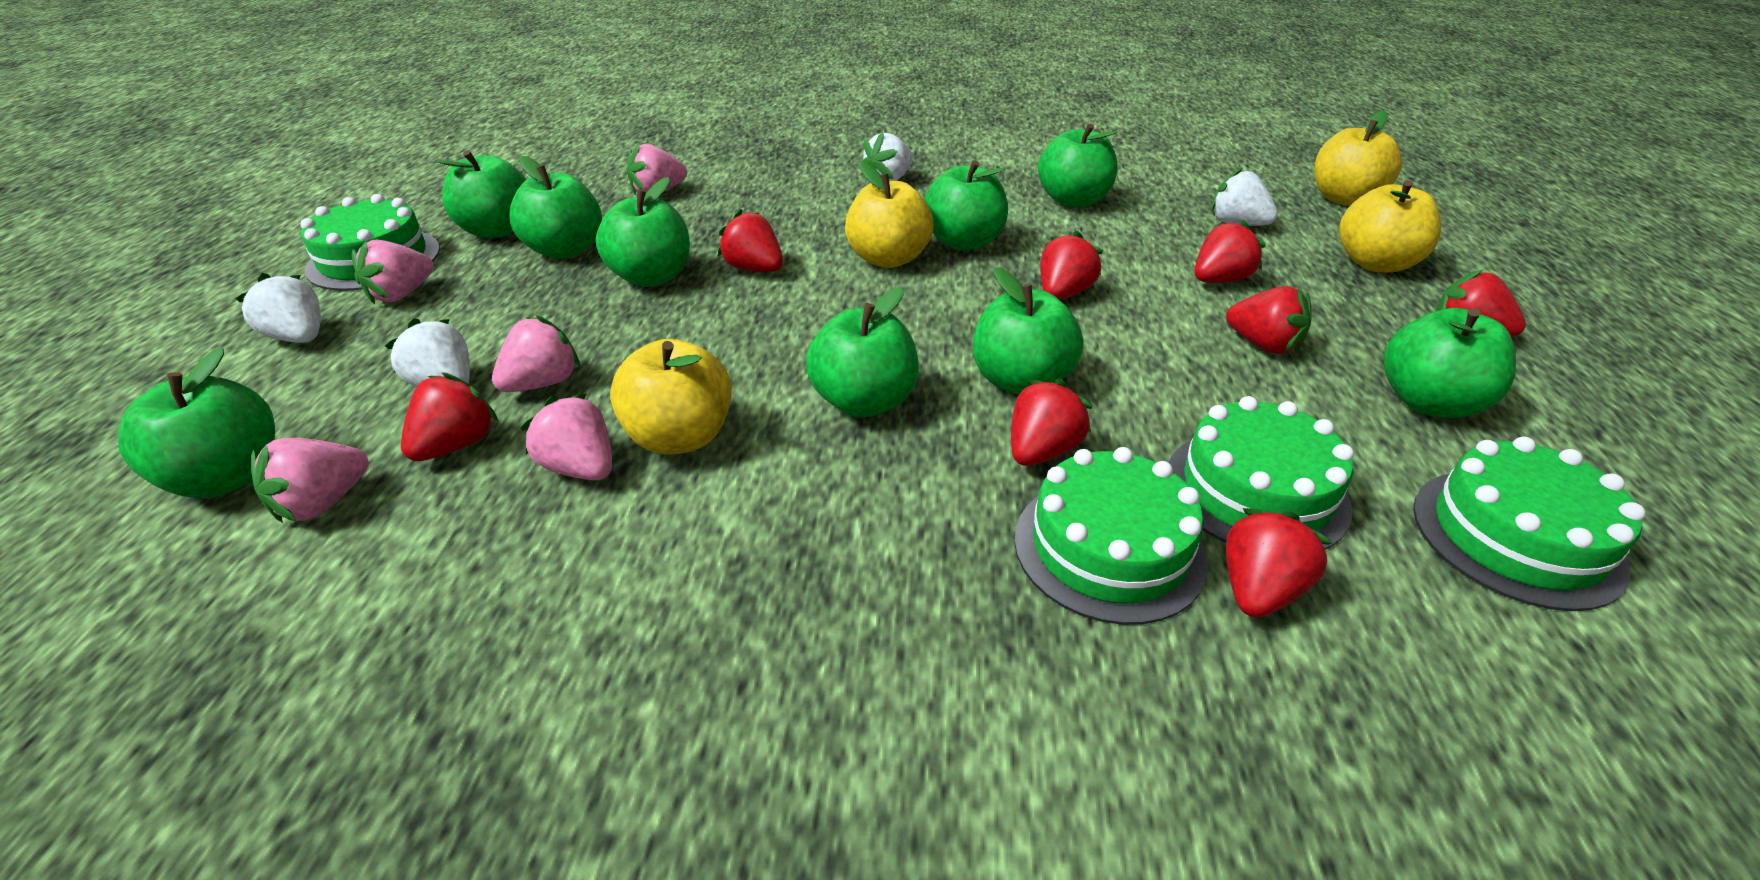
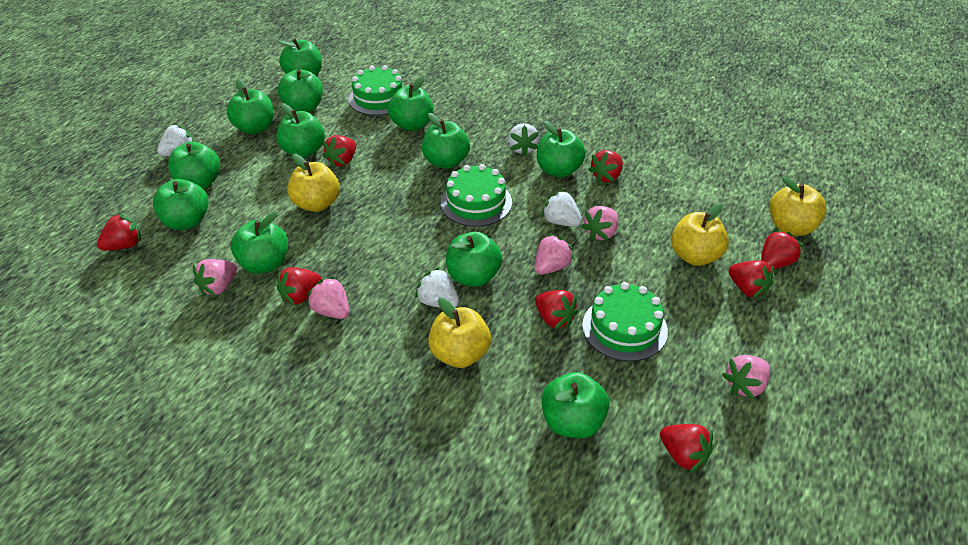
green apple: 9 -> 12
green cake: 4 -> 3

